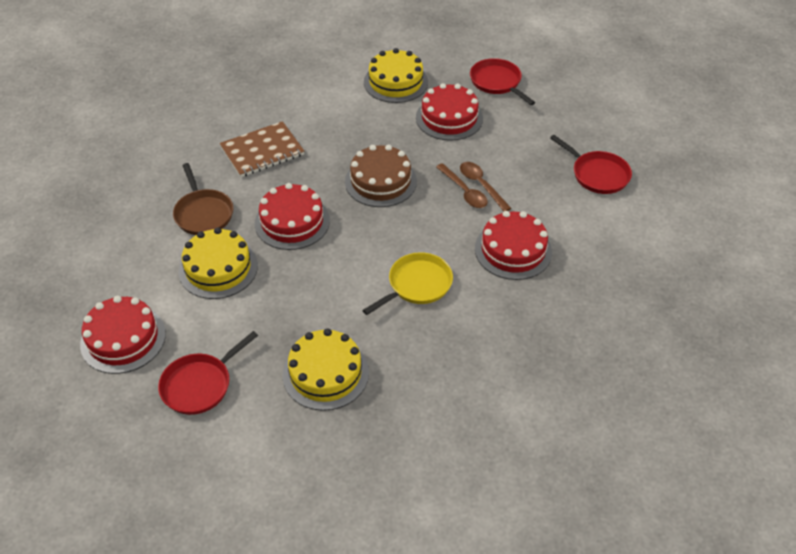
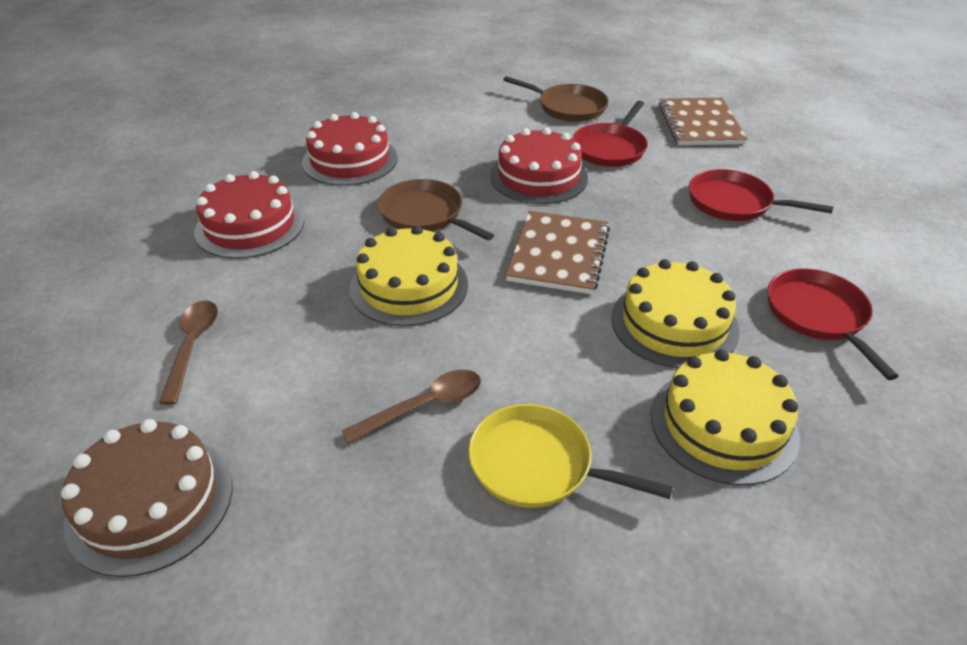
brown notebook: 1 -> 2
brown pan: 1 -> 2
red cake: 4 -> 3

